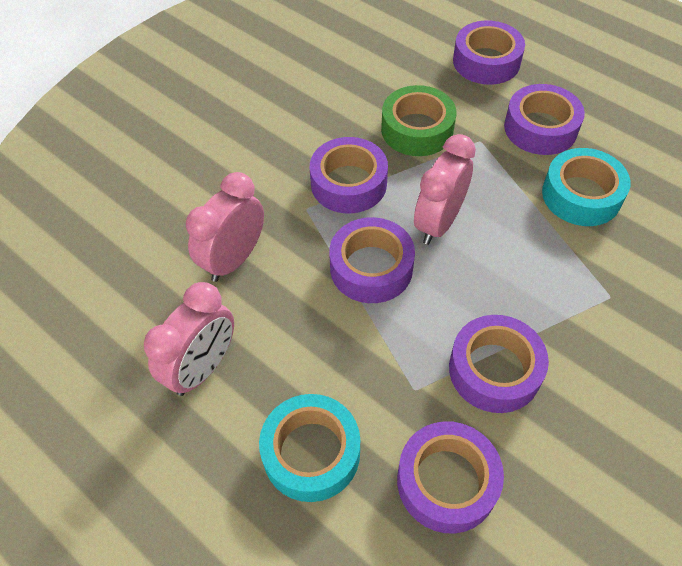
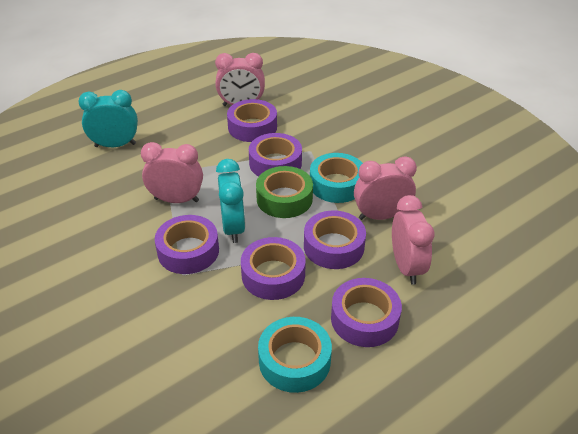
pink clock: 3 -> 4
turquoise clock: 0 -> 2

